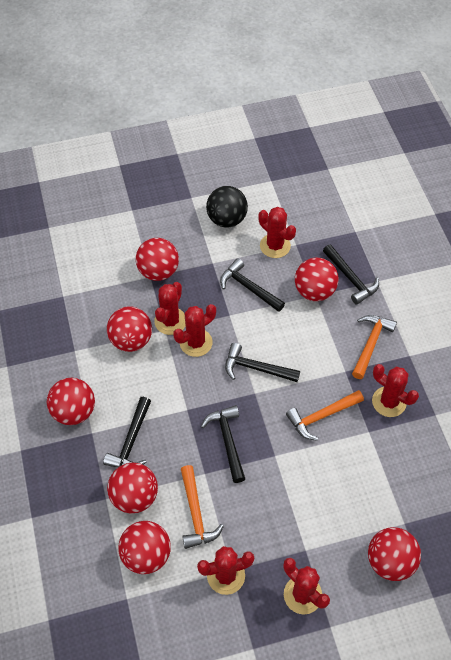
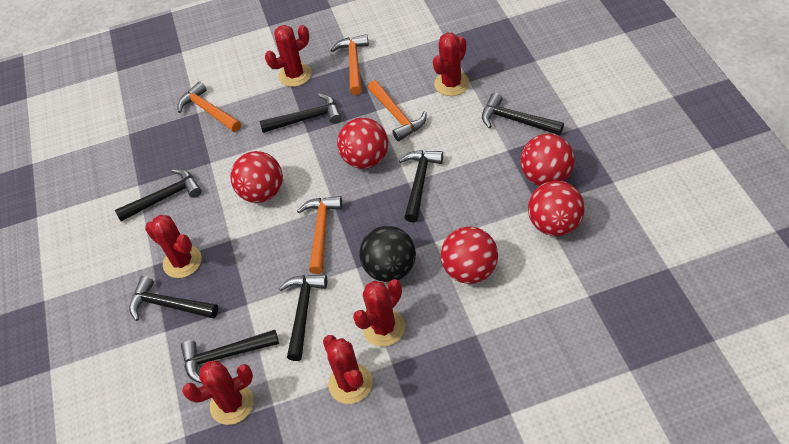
black hammer: 5 -> 7
orange hammer: 3 -> 4
red ball: 7 -> 5

